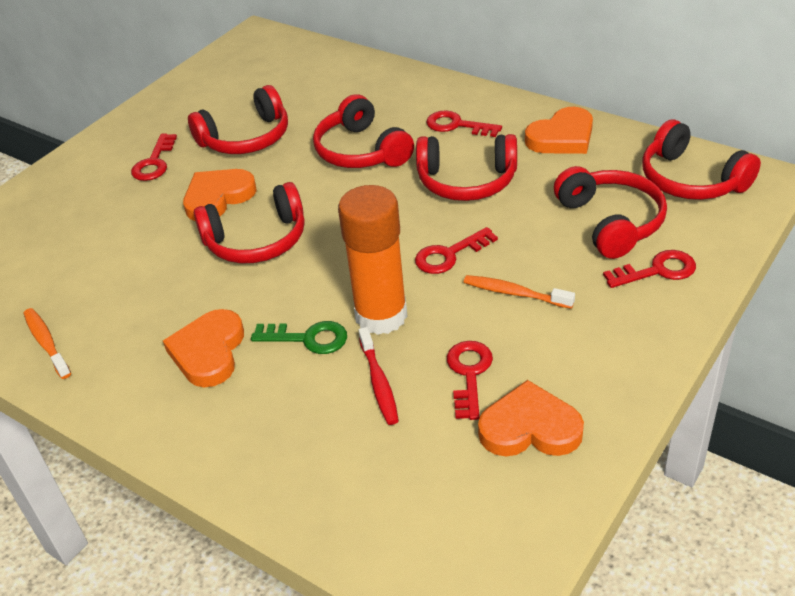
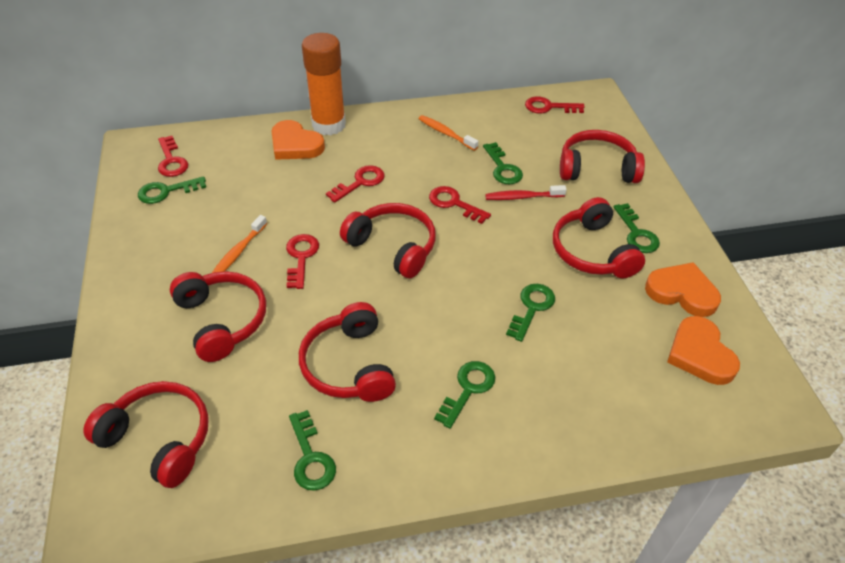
green key: 1 -> 6
orange heart: 4 -> 3

